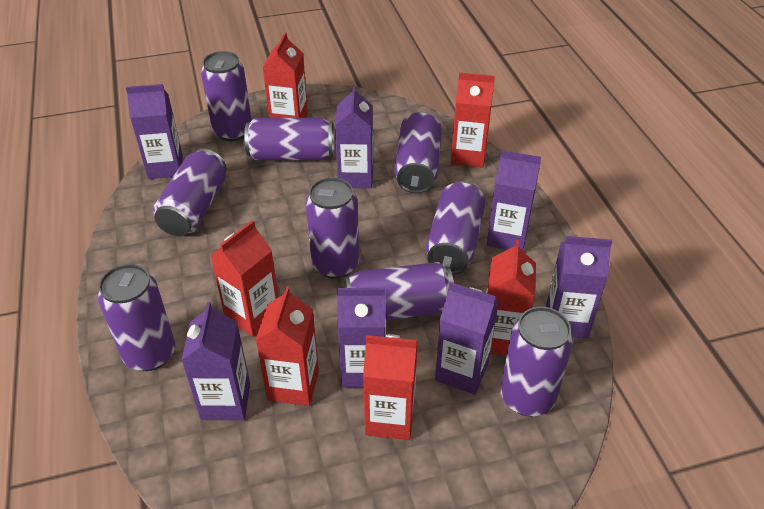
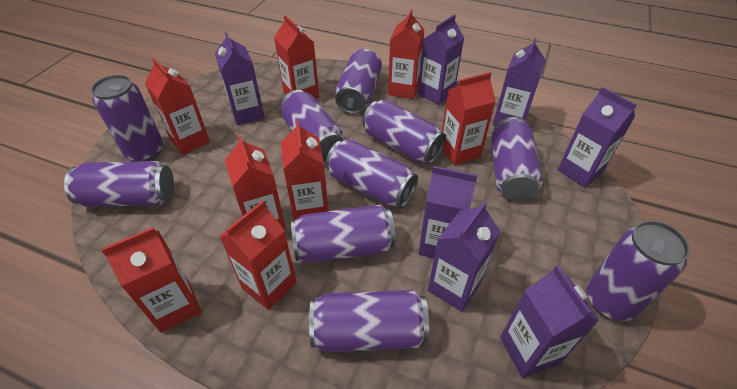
purple can: 9 -> 10
red carton: 6 -> 8

